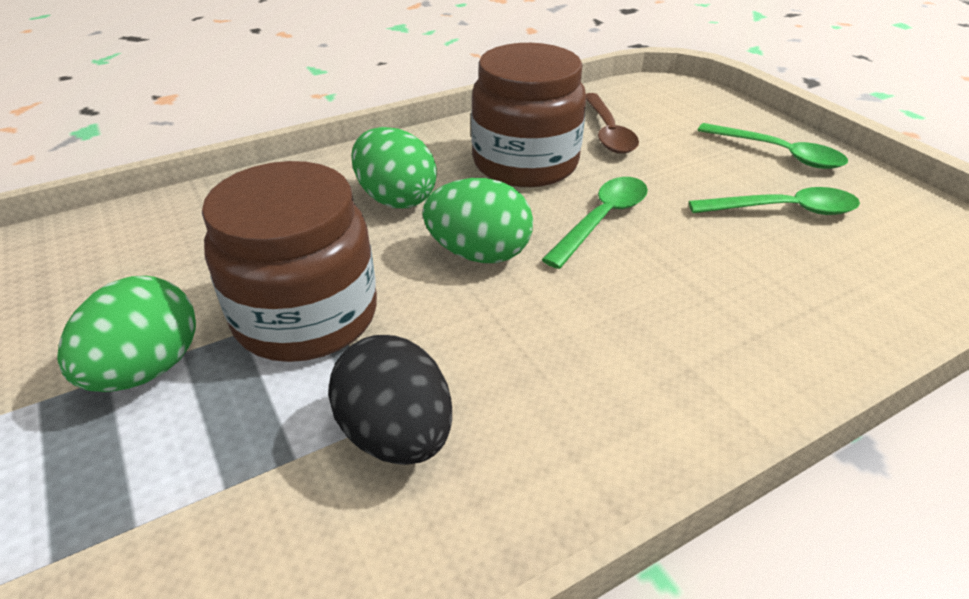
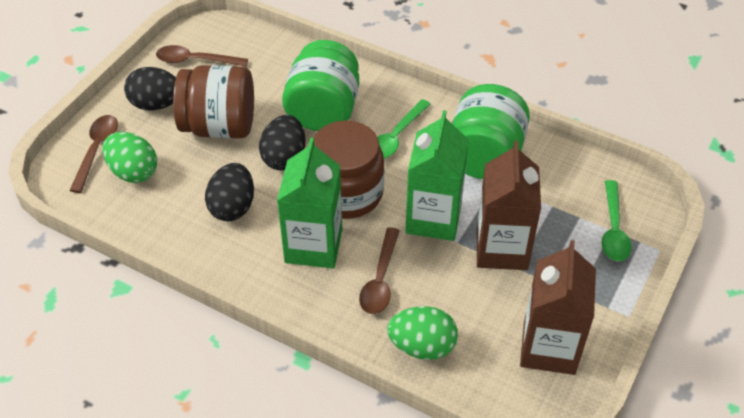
black egg: 1 -> 3
brown carton: 0 -> 2
brown spoon: 1 -> 3
green carton: 0 -> 2
green egg: 3 -> 2
green jar: 0 -> 2
green spoon: 3 -> 2

